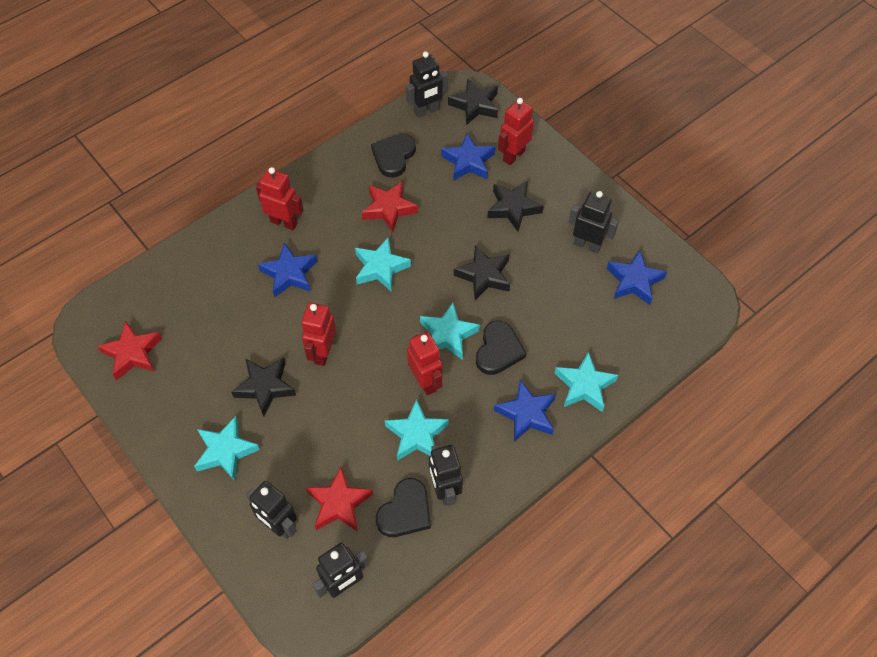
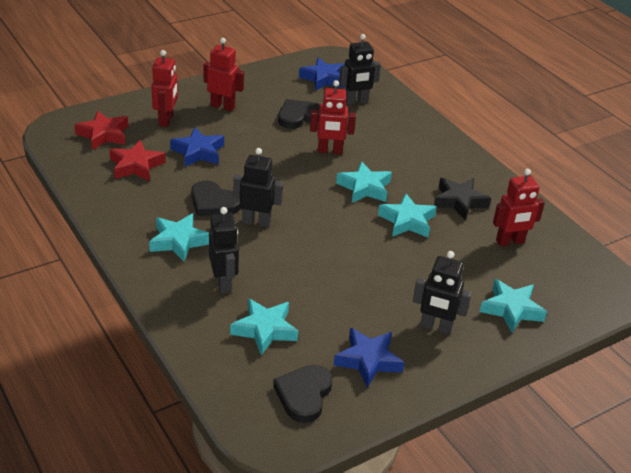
black robot: 5 -> 4
black star: 4 -> 1
blue star: 4 -> 3
red star: 3 -> 2

